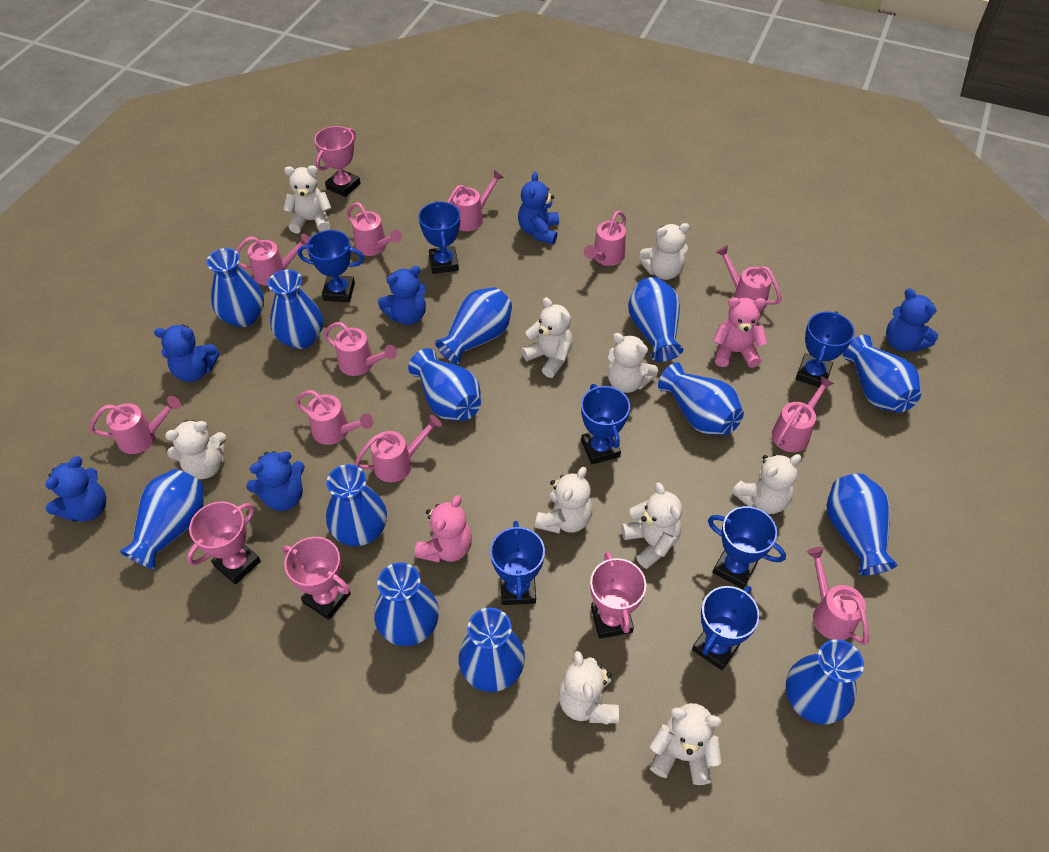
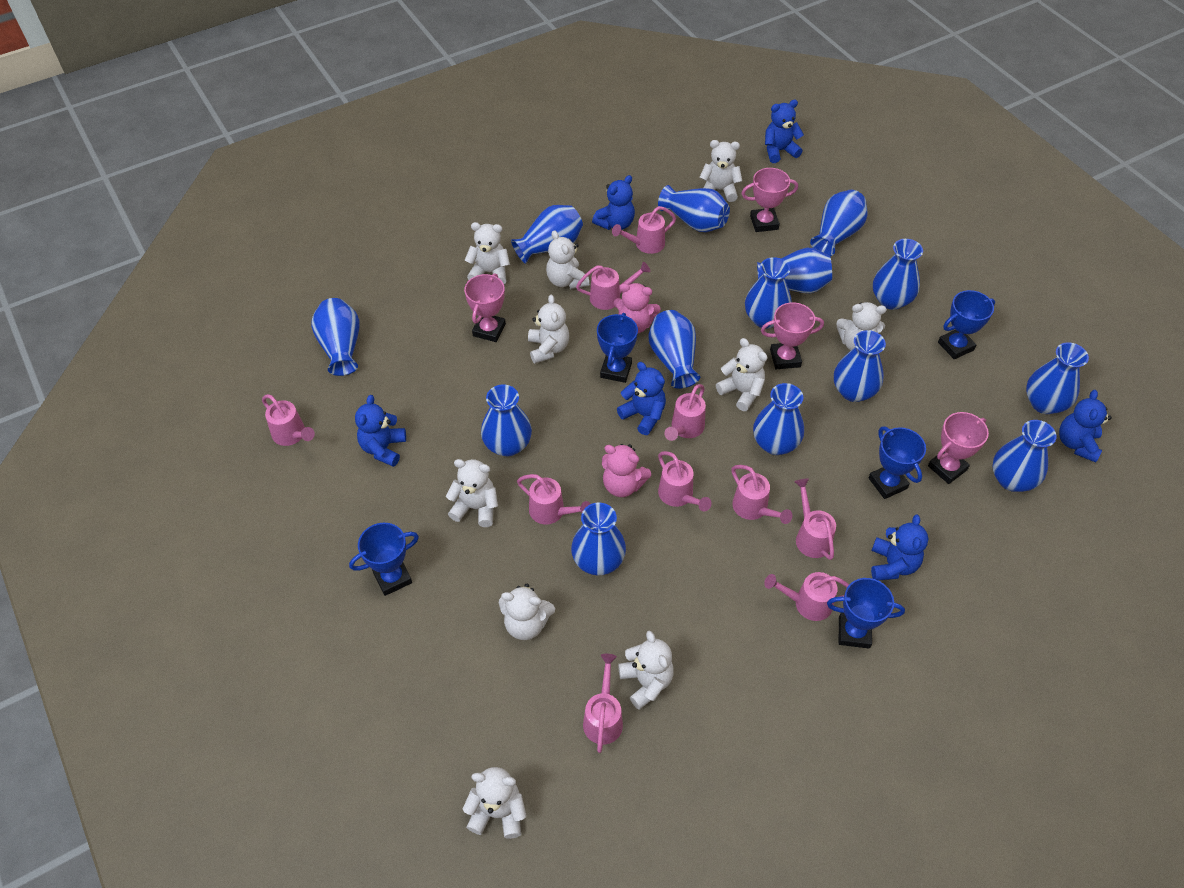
blue trophy: 7 -> 5
blue vase: 13 -> 14
pink watering can: 11 -> 10

